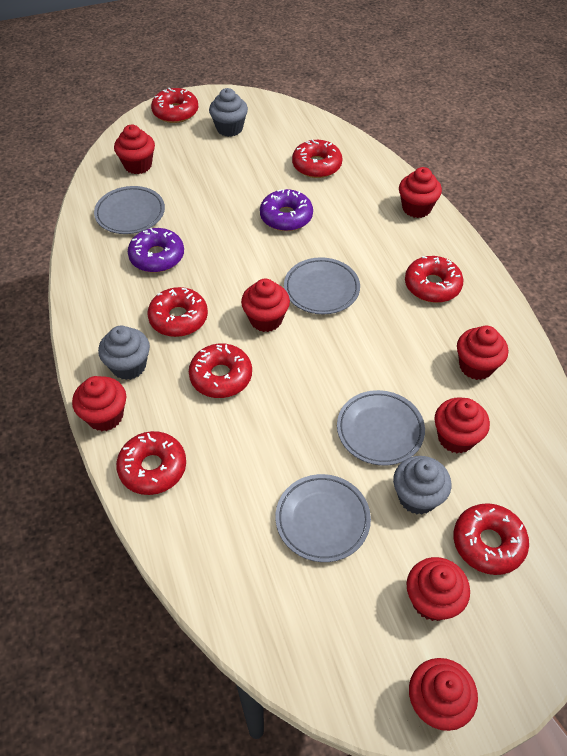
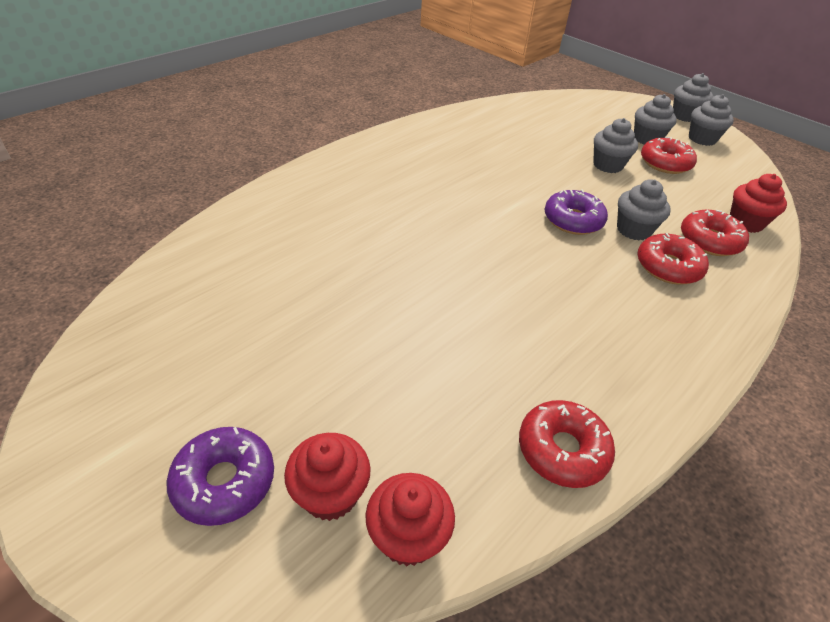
grey cupcake: 3 -> 5
grey plate: 4 -> 0
red cupcake: 8 -> 3
red donut: 7 -> 4

